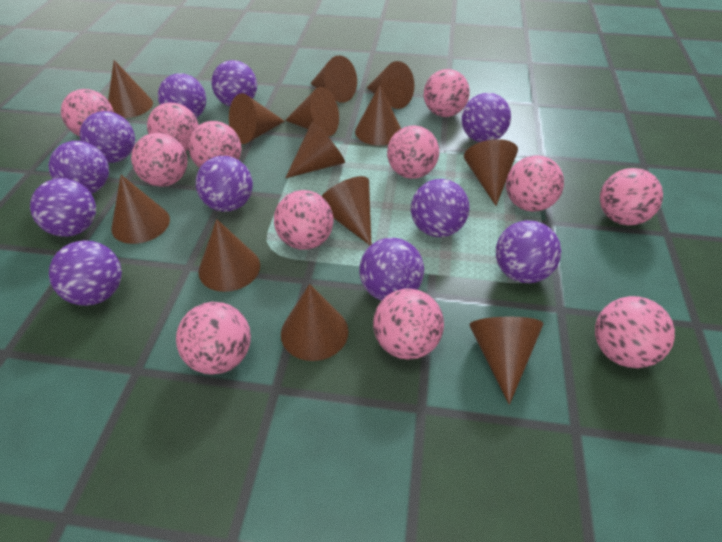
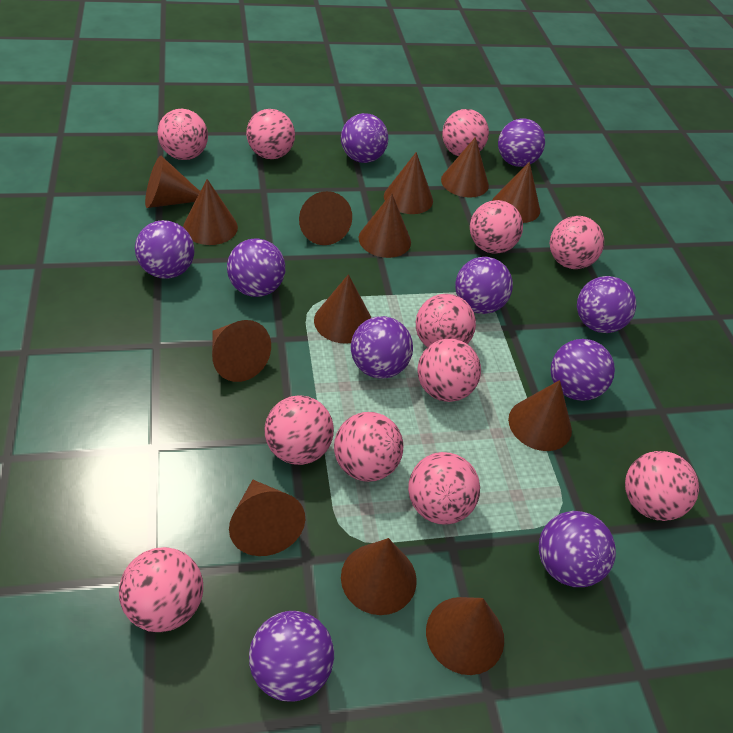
purple ball: 11 -> 10

